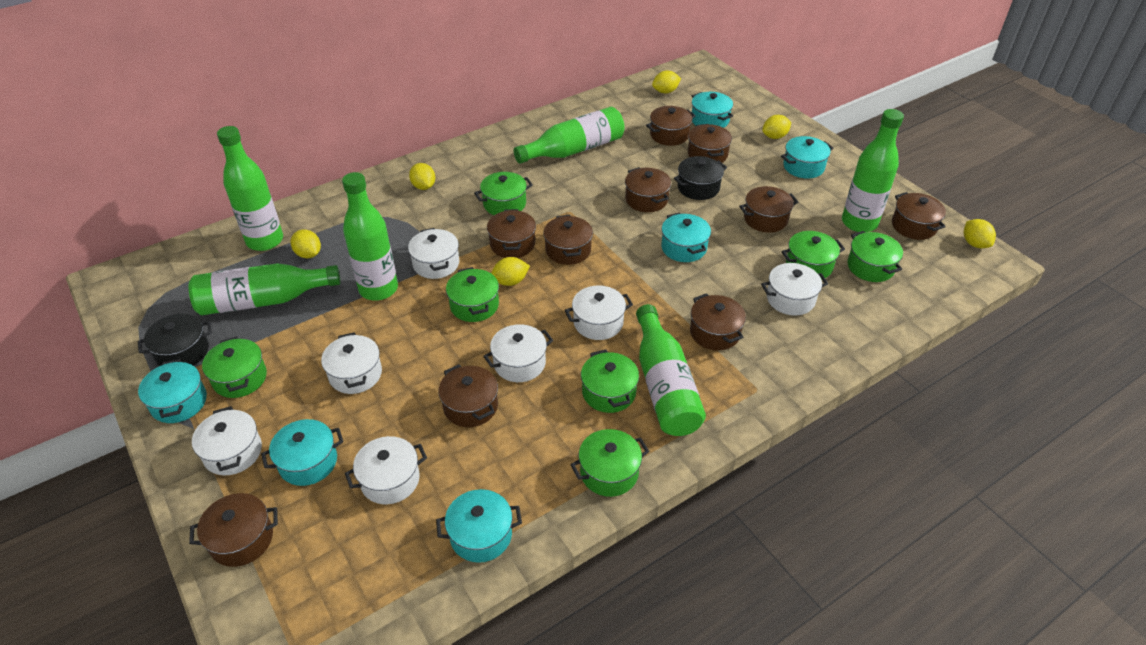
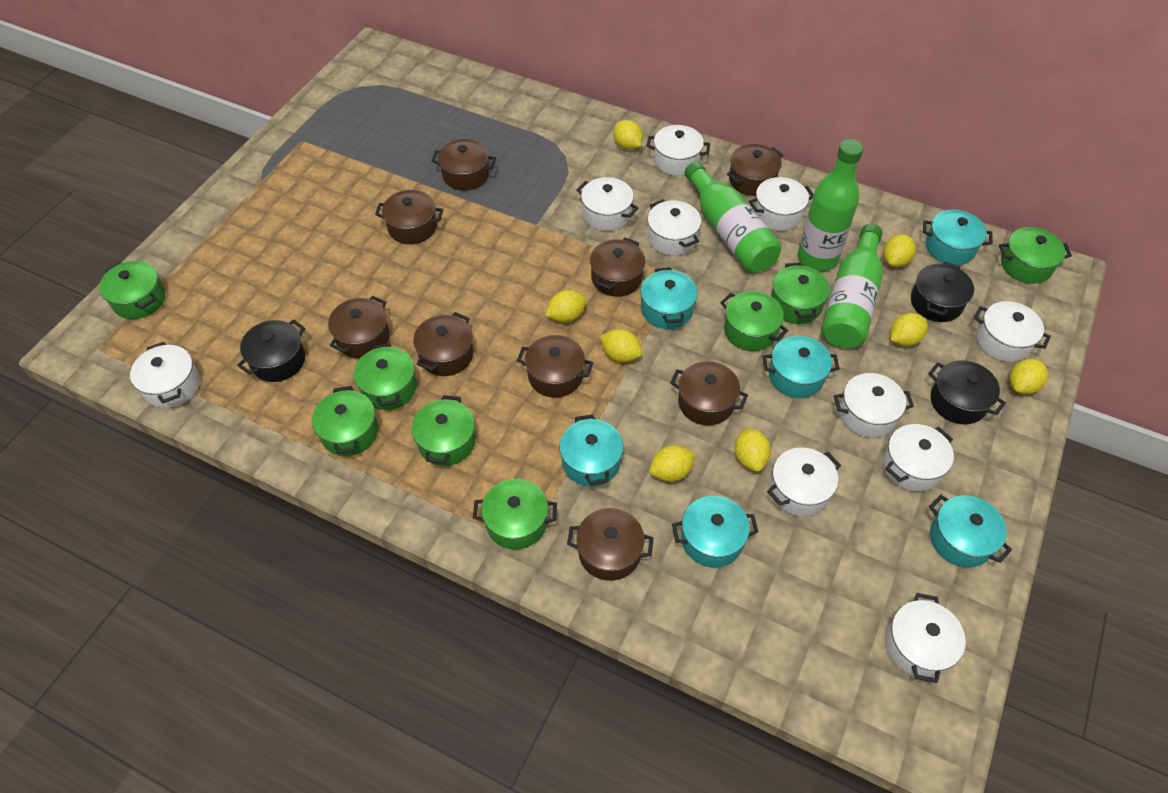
black pot: 2 -> 3
brown pot: 10 -> 9
green bottle: 6 -> 3
green pot: 7 -> 8
white pot: 7 -> 10
yellow lemon: 6 -> 8

